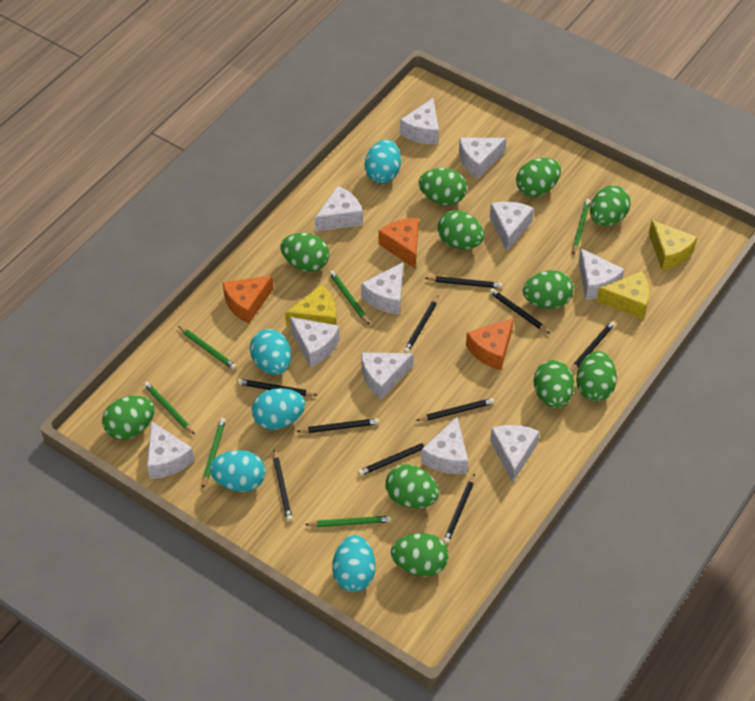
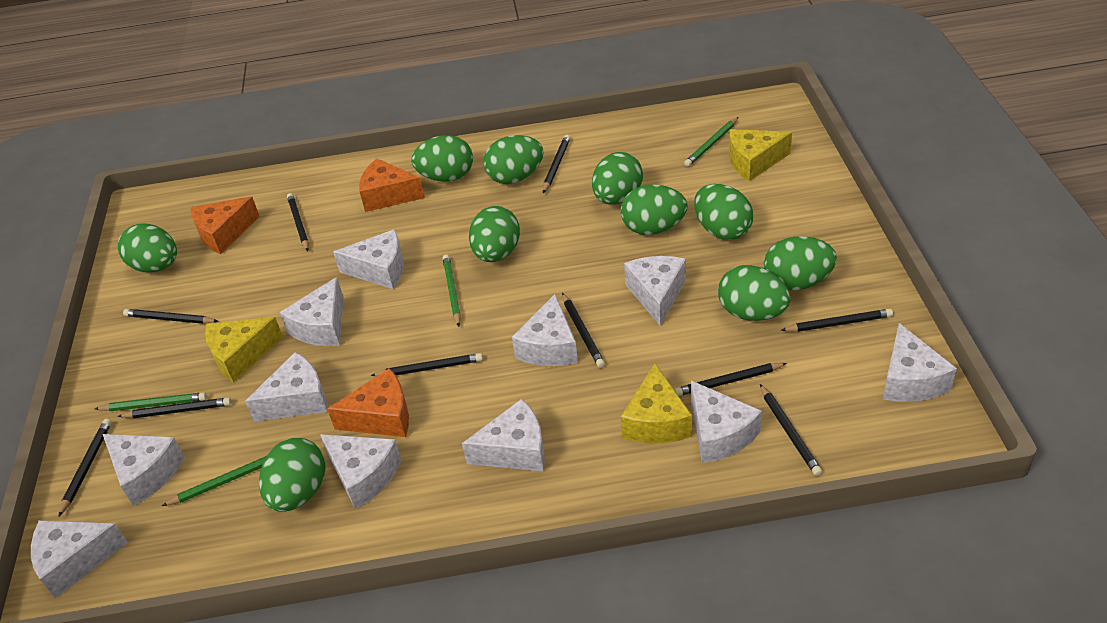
green egg: 11 -> 10
green pencil: 6 -> 4
turquoise egg: 5 -> 0

